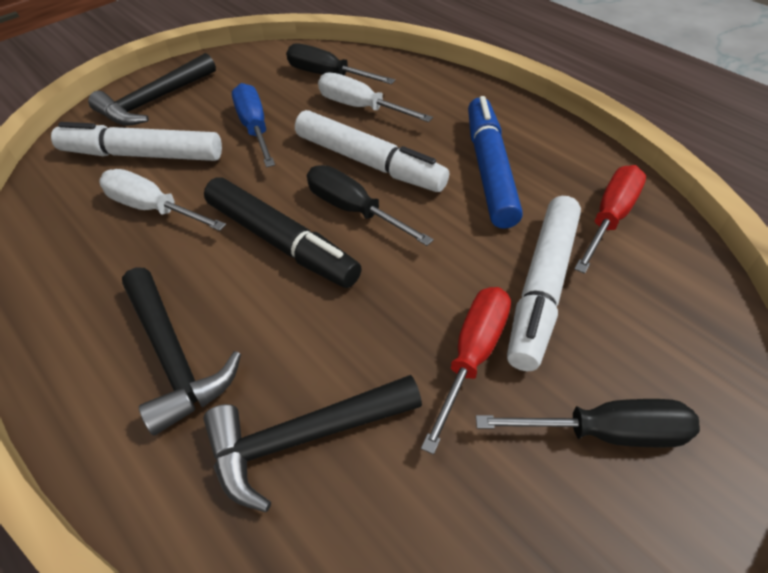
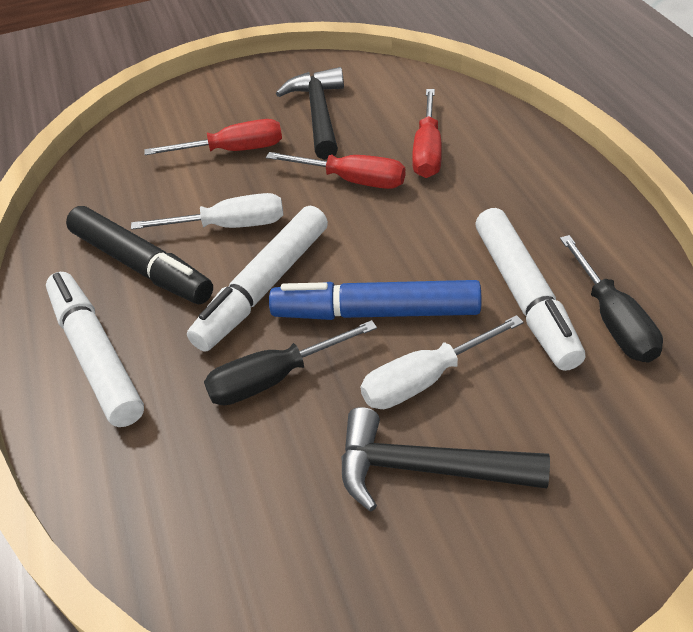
black hammer: 3 -> 2
black screwdriver: 3 -> 2
blue screwdriver: 1 -> 0
red screwdriver: 2 -> 3

